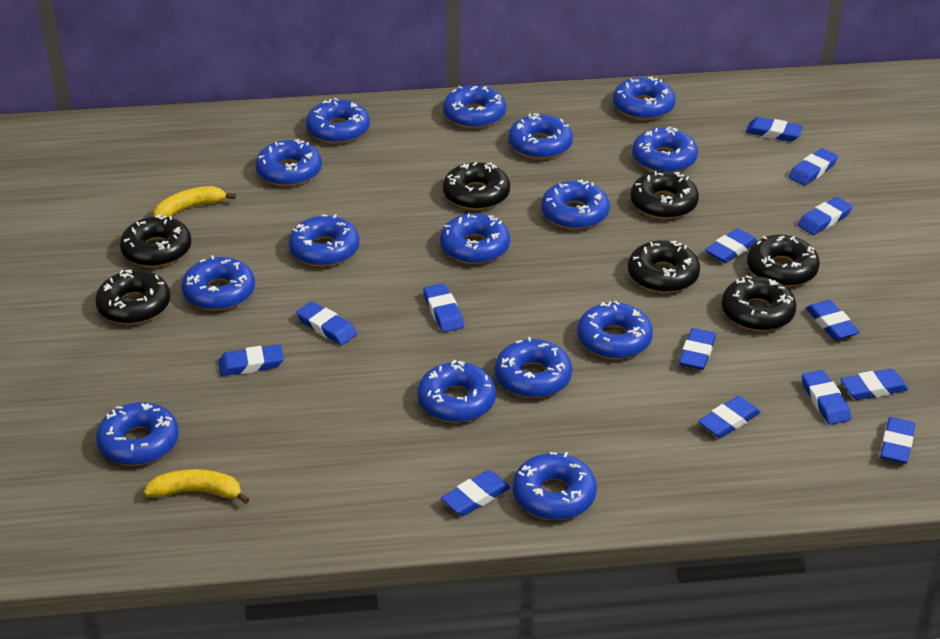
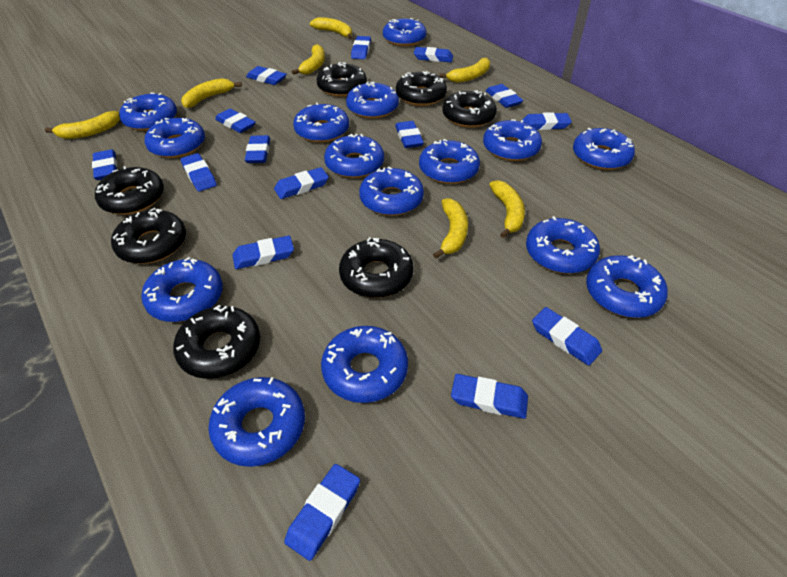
blue eraser: 14 -> 15
yellow banana: 2 -> 7

